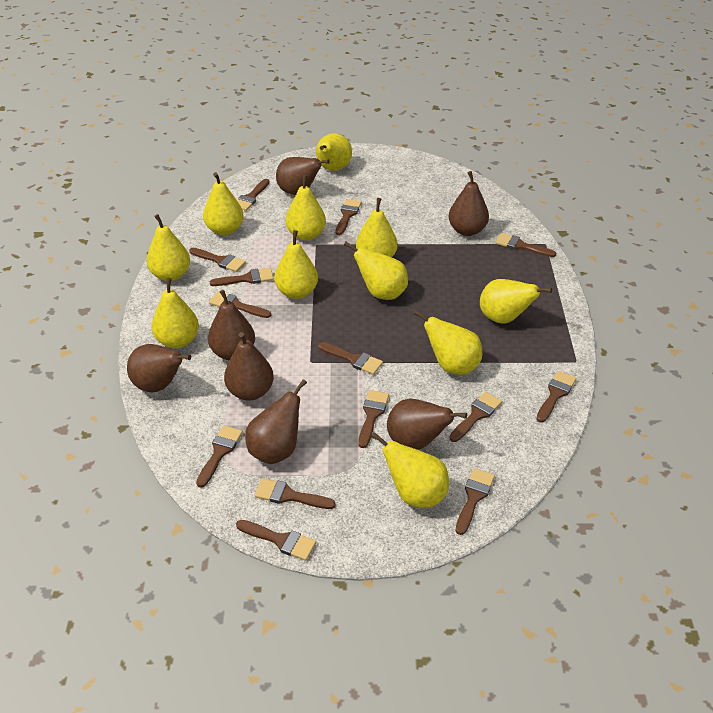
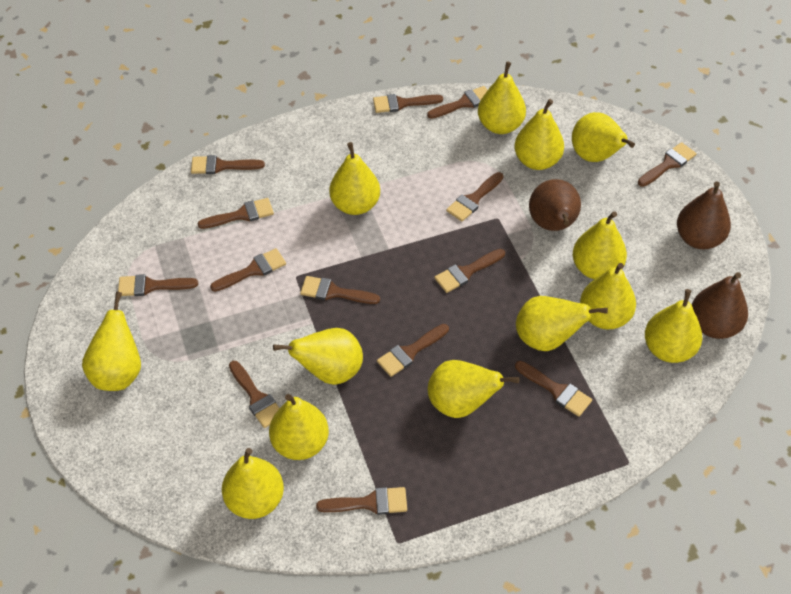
brown pear: 7 -> 3
yellow pear: 11 -> 13

